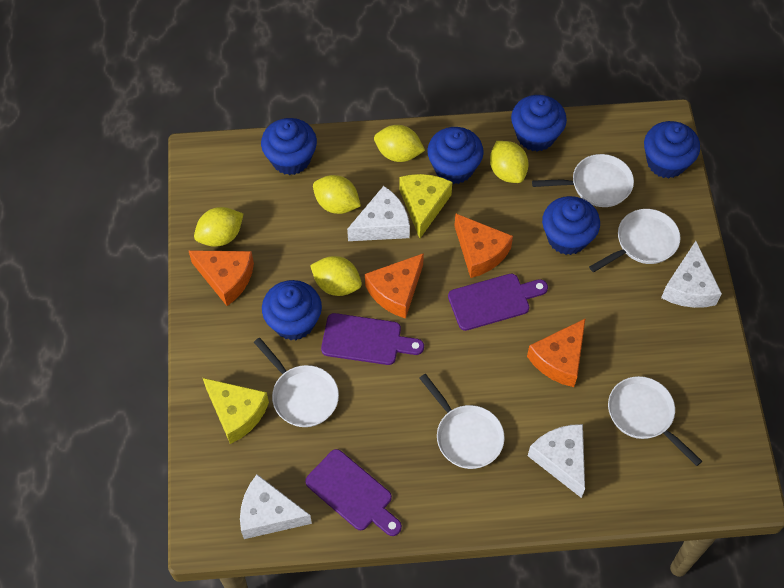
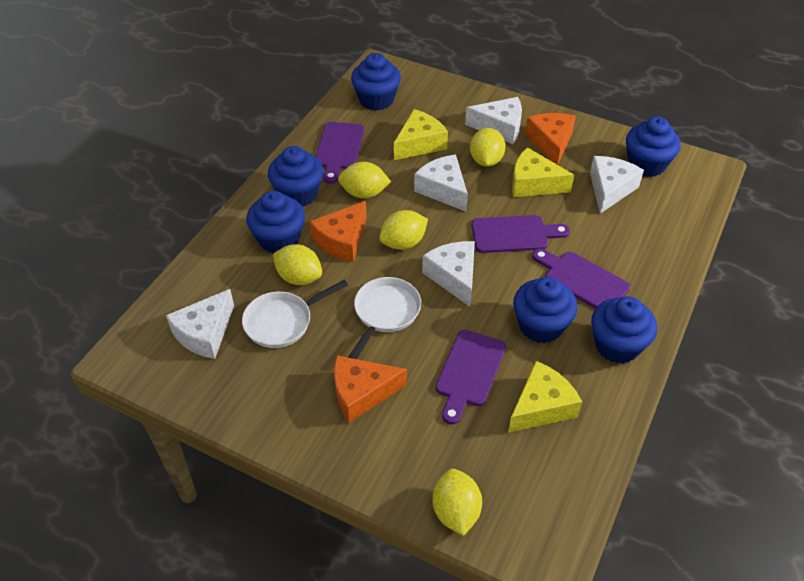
orange cheese: 4 -> 3
purple cutting board: 3 -> 4
white cheese: 4 -> 5
white pan: 5 -> 2
yellow cheese: 2 -> 3

